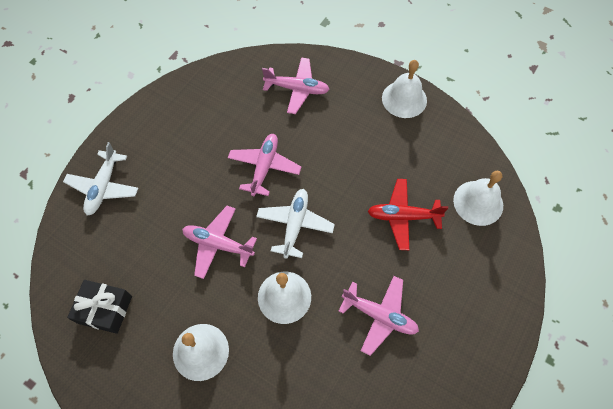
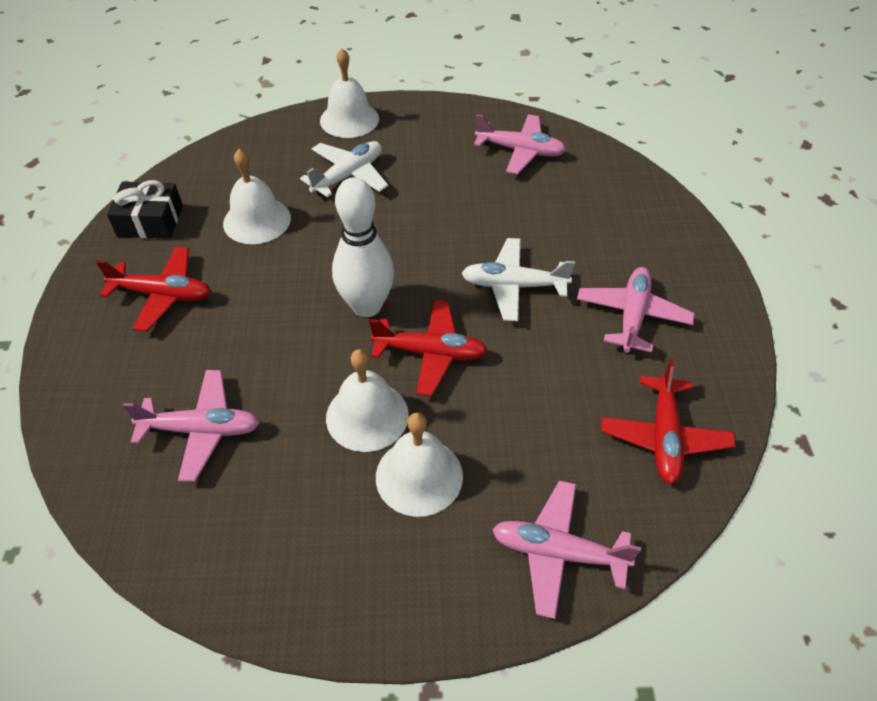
red plane: 1 -> 3
white bowling pin: 0 -> 1

